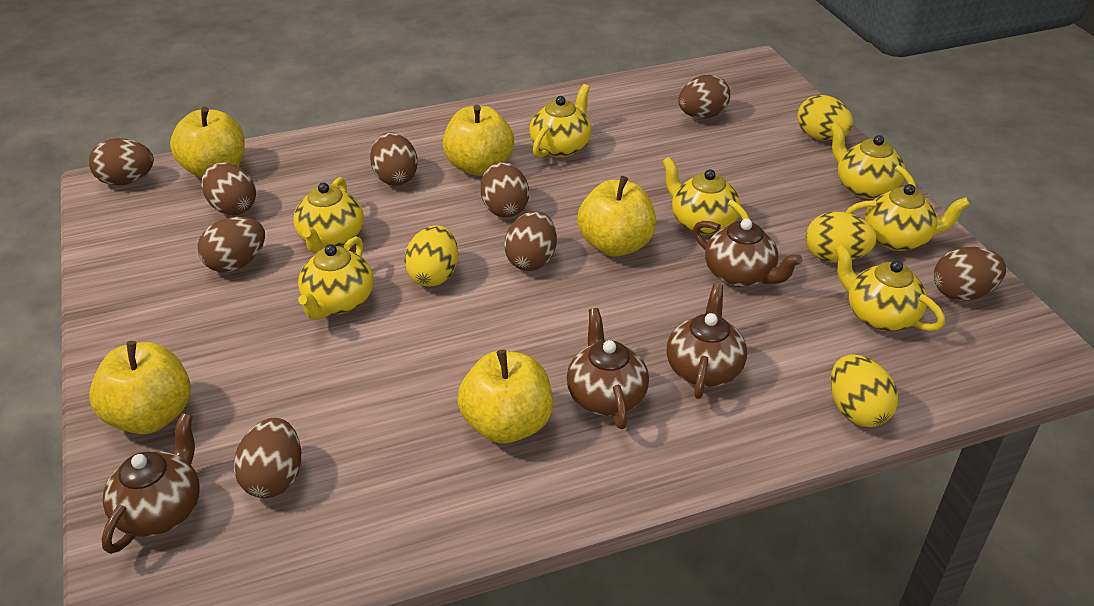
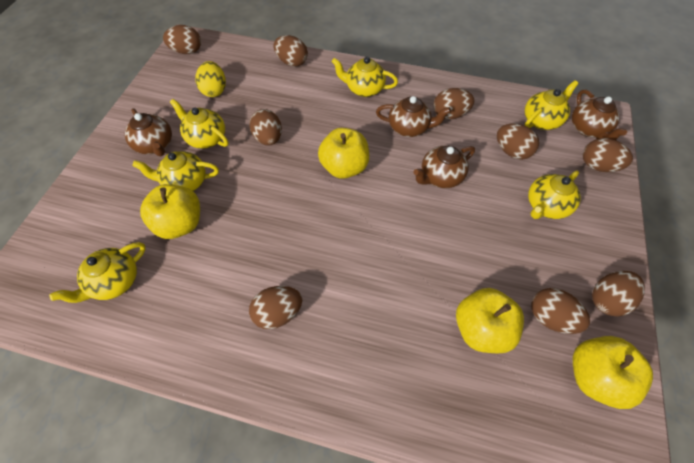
yellow apple: 5 -> 4
yellow egg: 4 -> 1
yellow teapot: 7 -> 6

